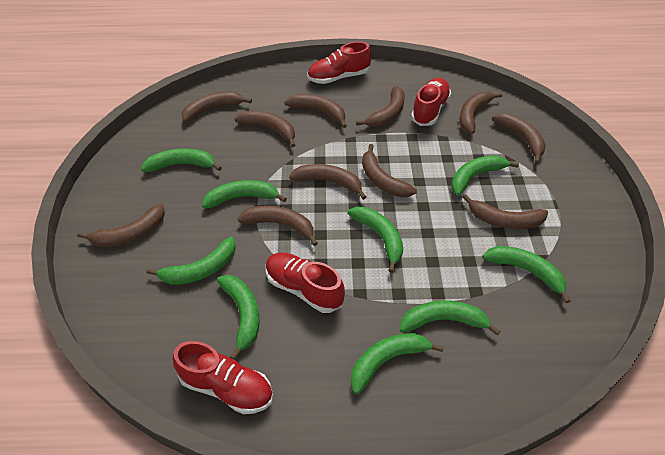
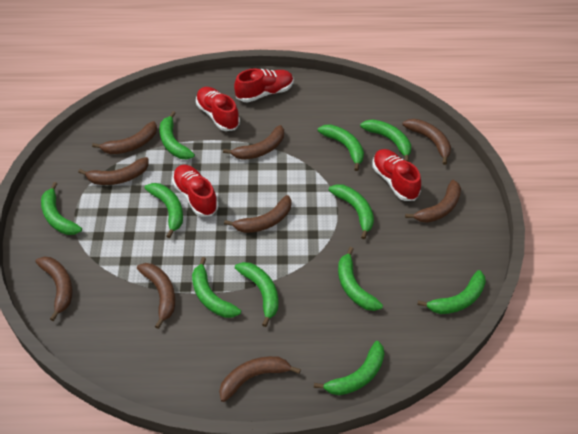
brown banana: 11 -> 9
green banana: 9 -> 11

